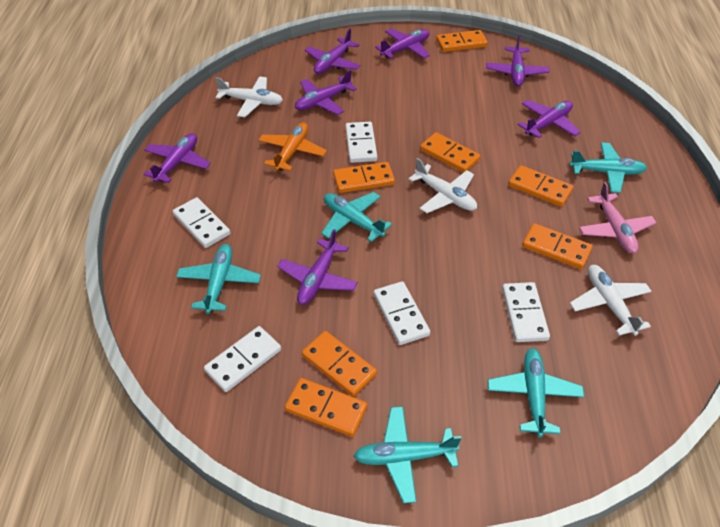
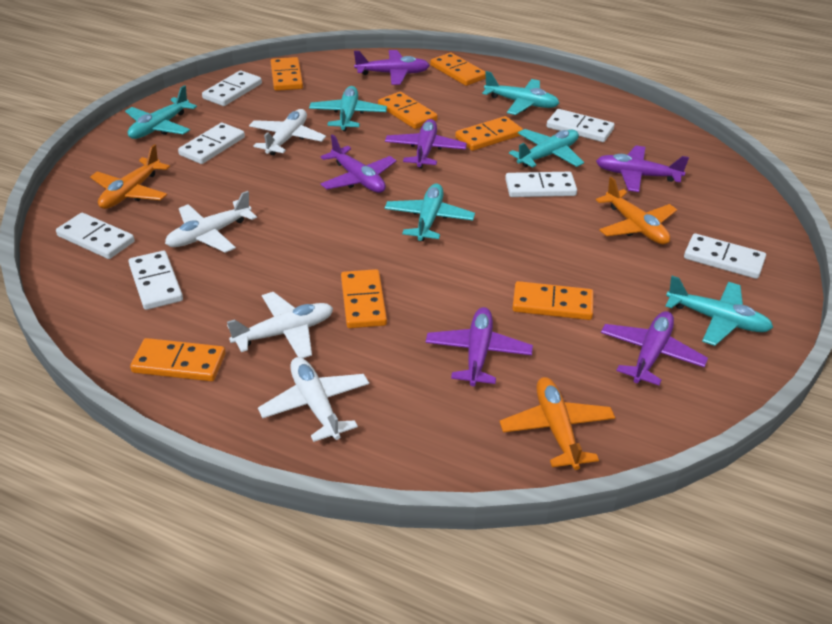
orange plane: 1 -> 3
pink plane: 1 -> 0
purple plane: 7 -> 6
turquoise plane: 5 -> 6
white domino: 5 -> 7
white plane: 3 -> 4

